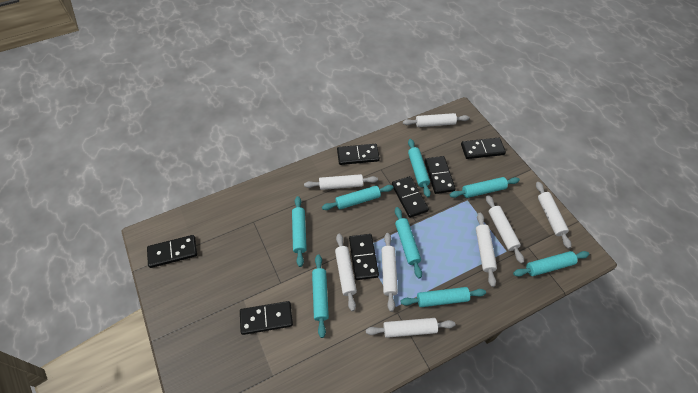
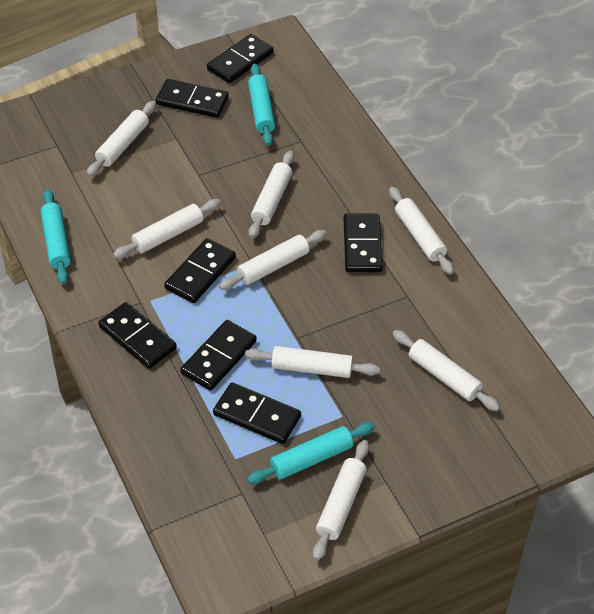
turquoise rolling pin: 8 -> 3

